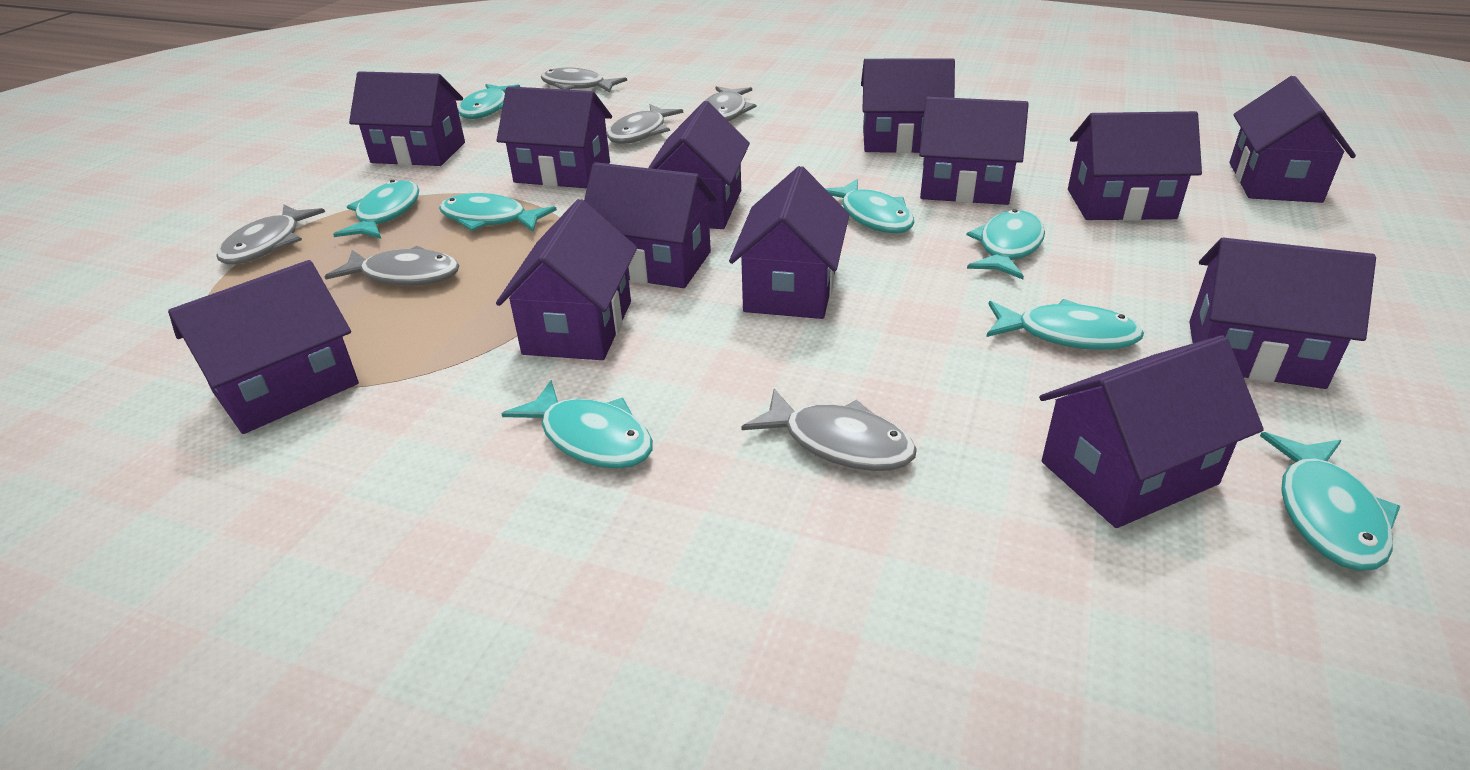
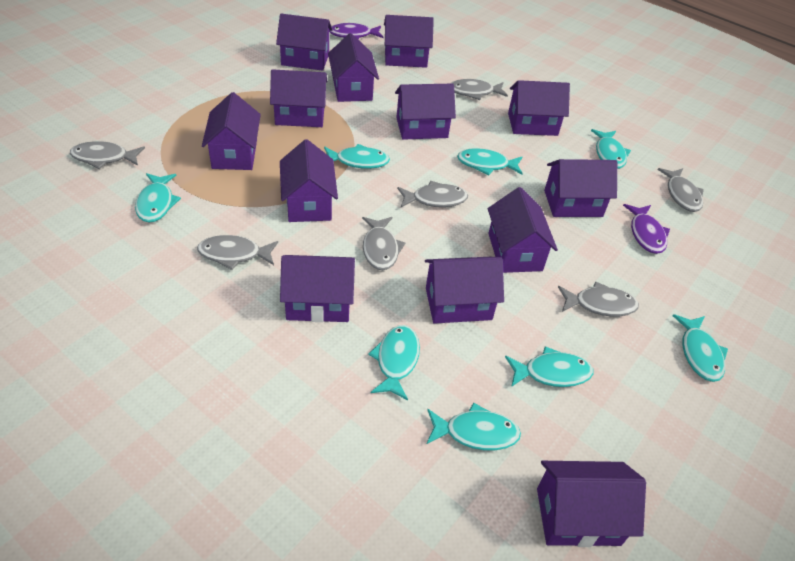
grey fish: 6 -> 7
purple fish: 0 -> 2

